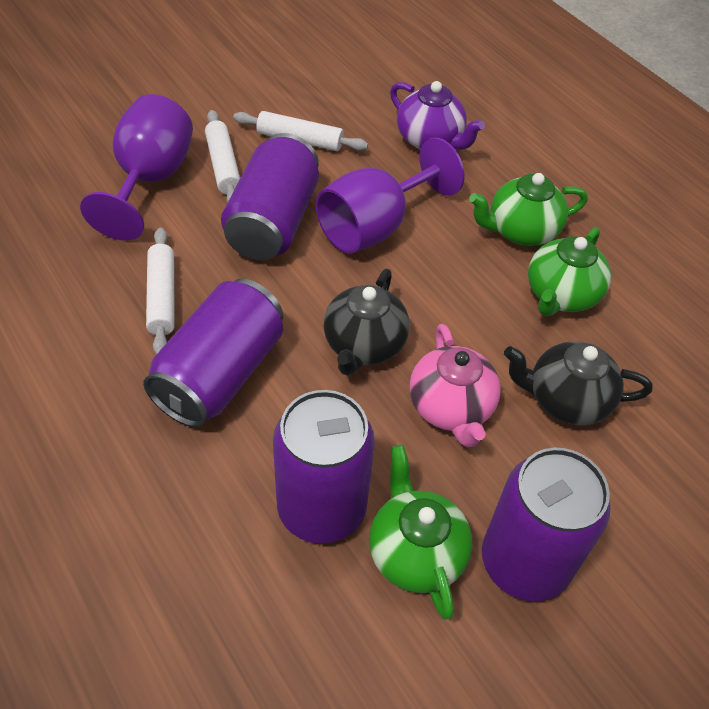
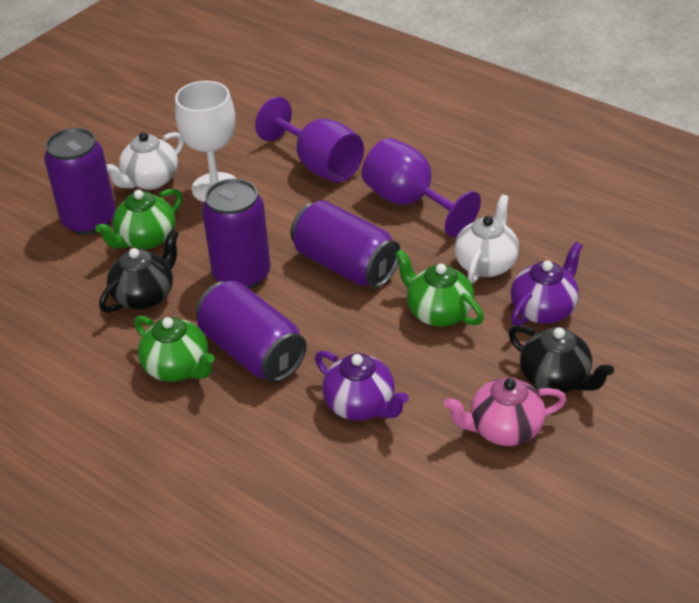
purple teapot: 1 -> 2
white goblet: 0 -> 1
white rolling pin: 3 -> 0
white teapot: 0 -> 2

